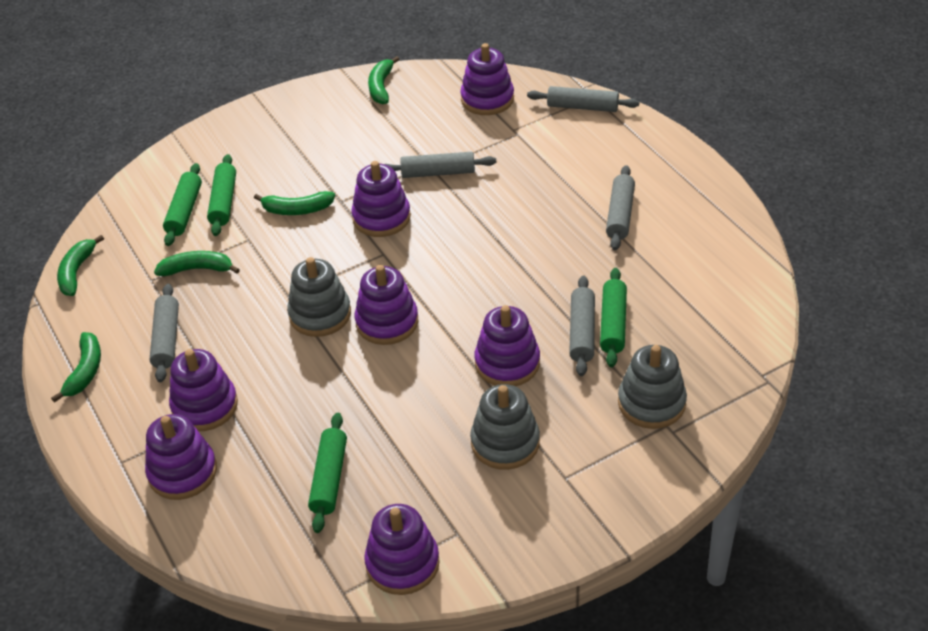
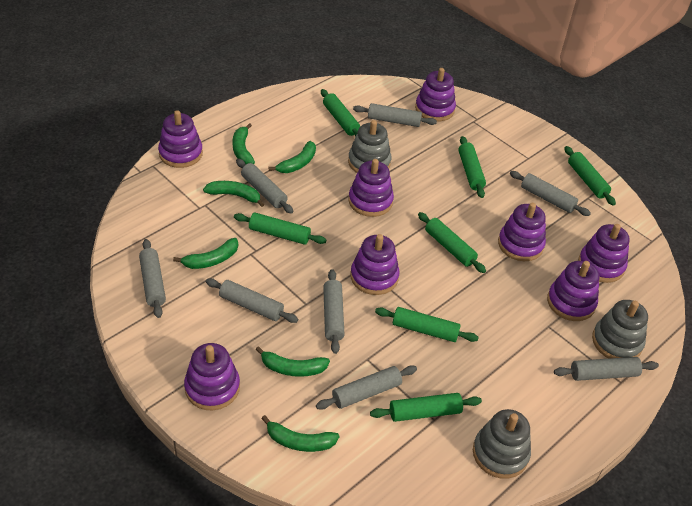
green banana: 5 -> 6
green rolling pin: 4 -> 7
grey rolling pin: 5 -> 8
purple stacking toy: 7 -> 8

